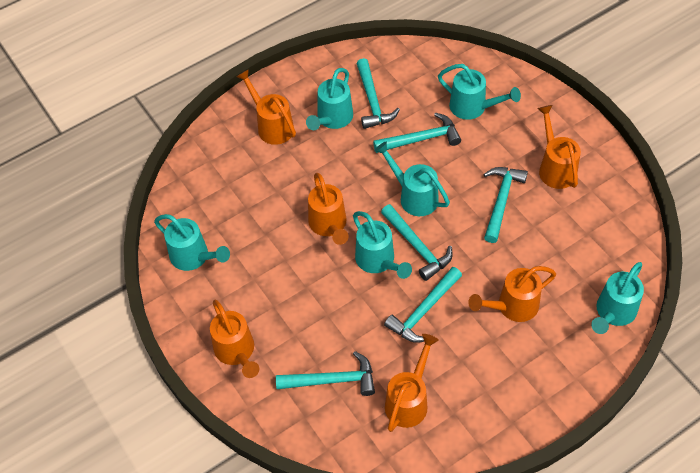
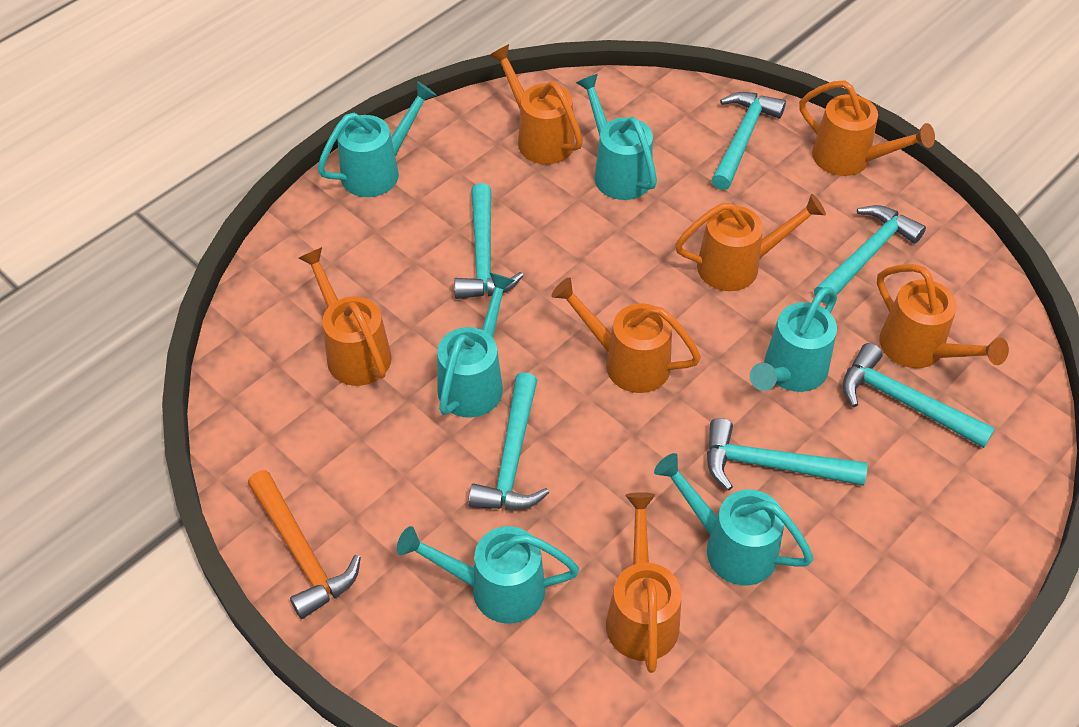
orange hammer: 0 -> 1
orange watering can: 6 -> 7

